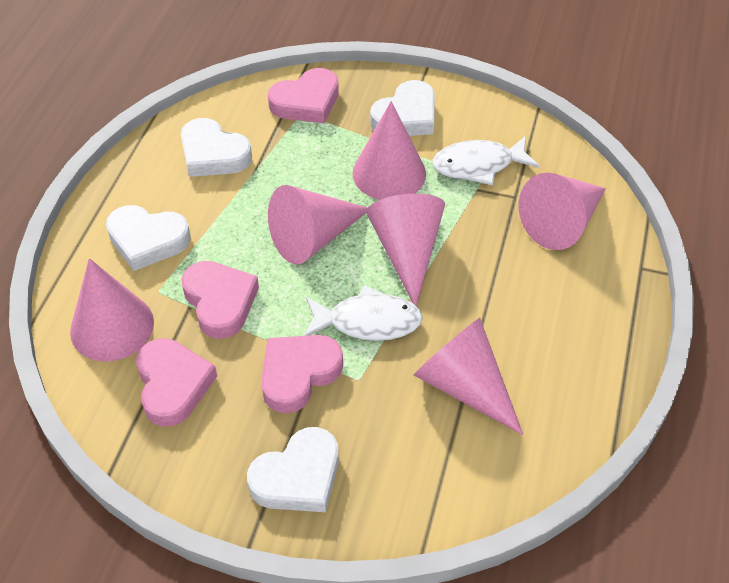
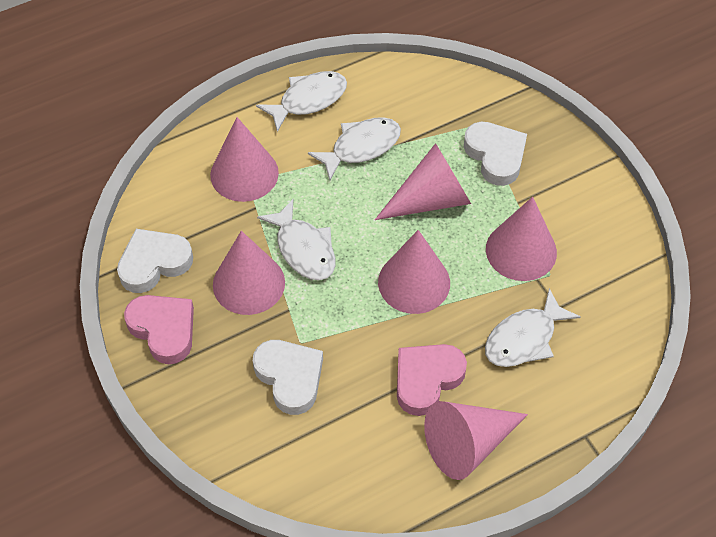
pink heart: 4 -> 2
white fish: 2 -> 4
white heart: 4 -> 3

